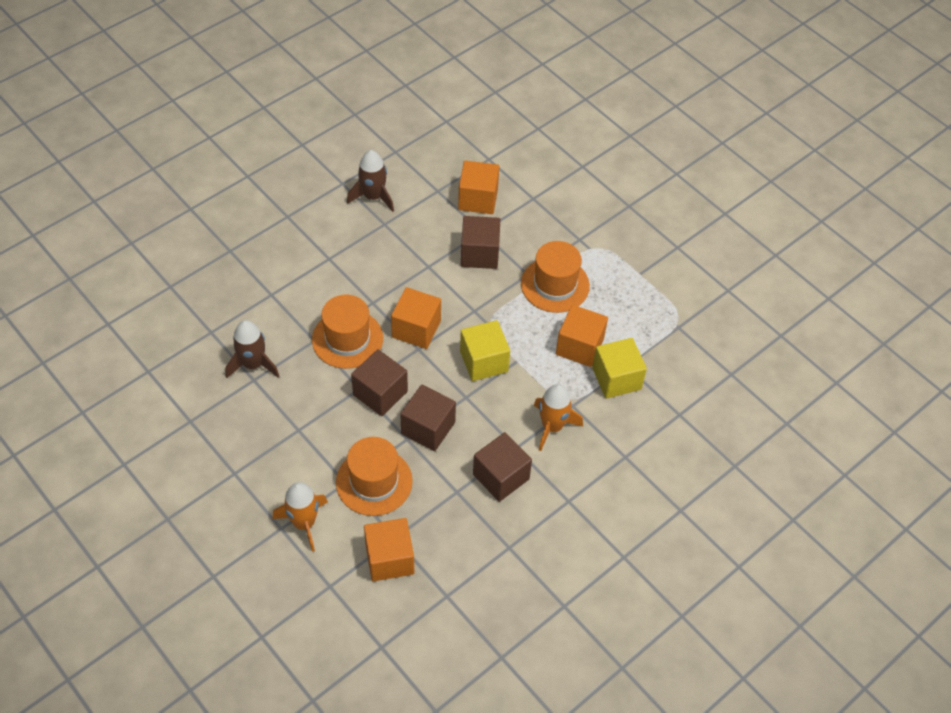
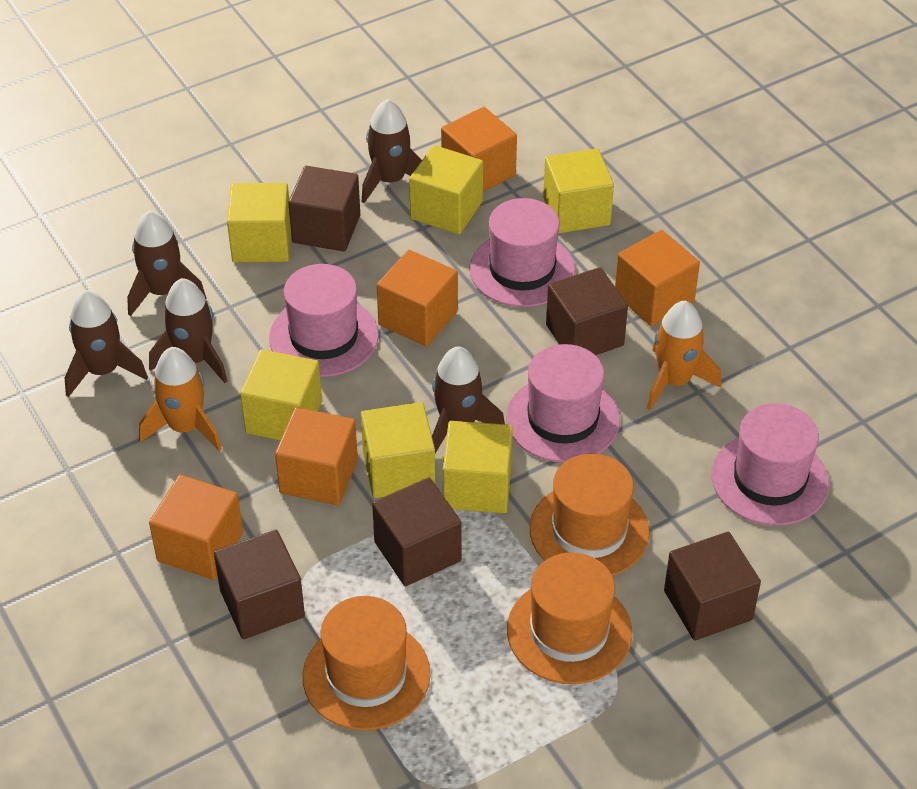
brown cube: 4 -> 5
brown rocket: 2 -> 5
orange cube: 4 -> 5
pink hat: 0 -> 4
yellow cube: 2 -> 6

